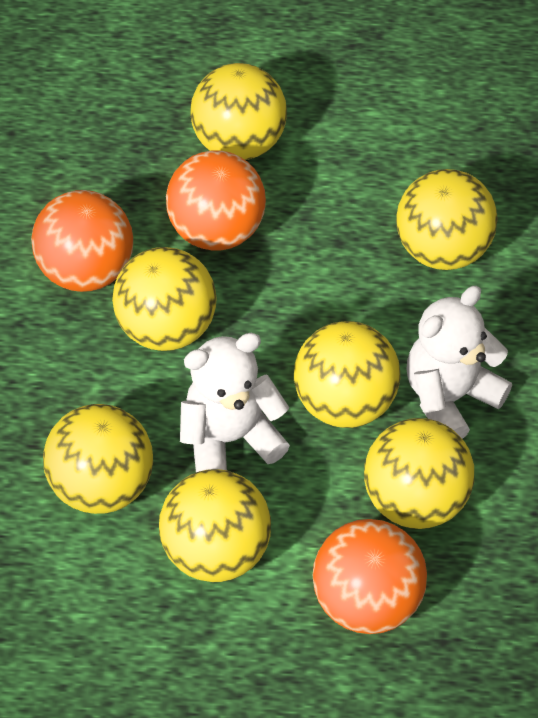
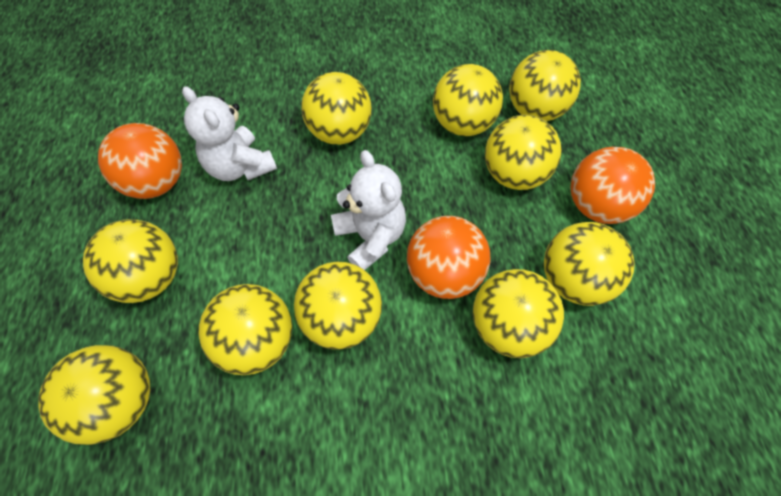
yellow ball: 7 -> 10

